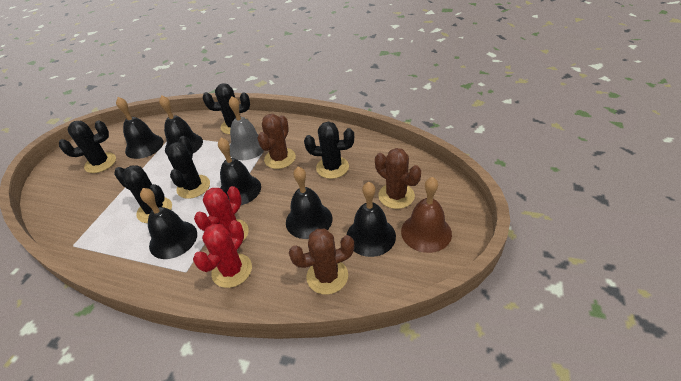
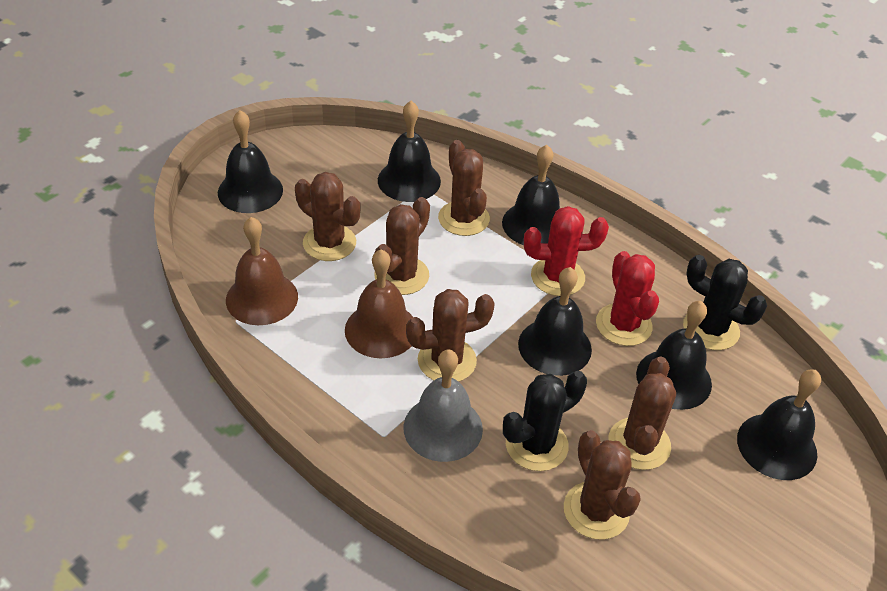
black cactus: 5 -> 2
brown bell: 1 -> 2
brown cactus: 3 -> 6

